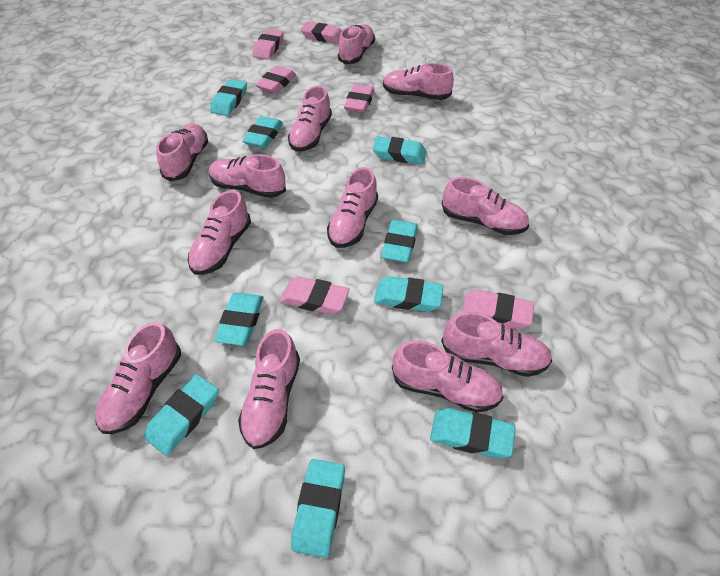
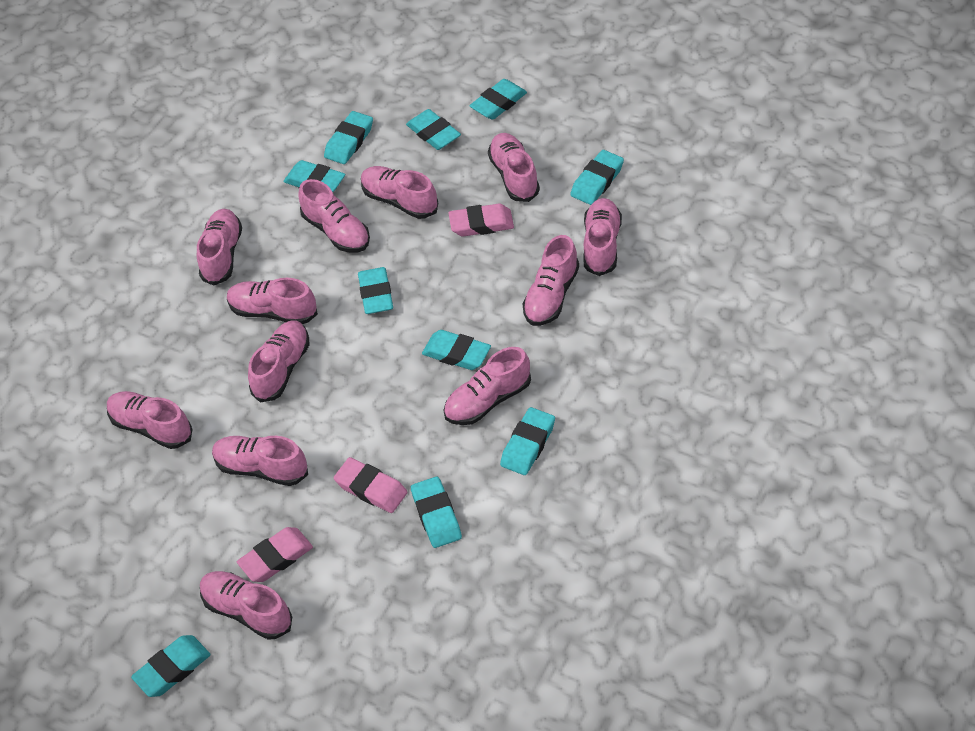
pink eraser: 6 -> 3
turquoise eraser: 9 -> 10

